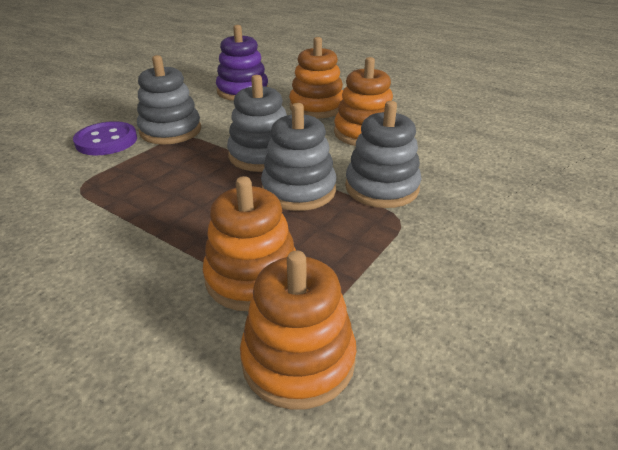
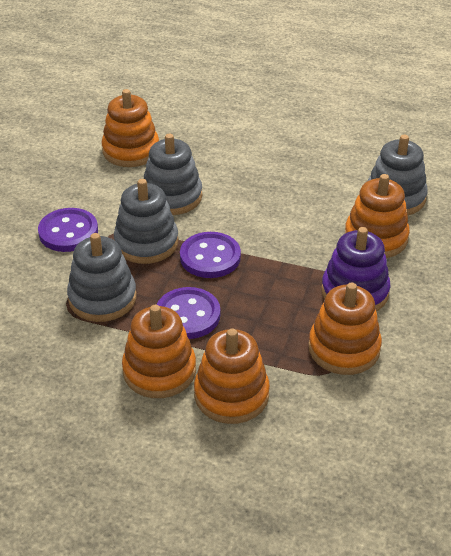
orange stacking toy: 4 -> 5
purple button: 1 -> 3

